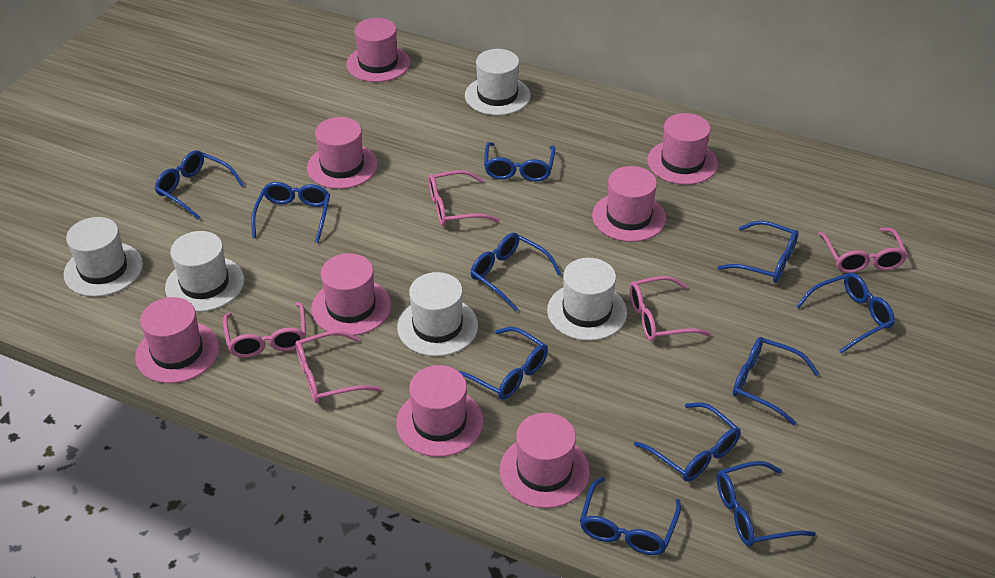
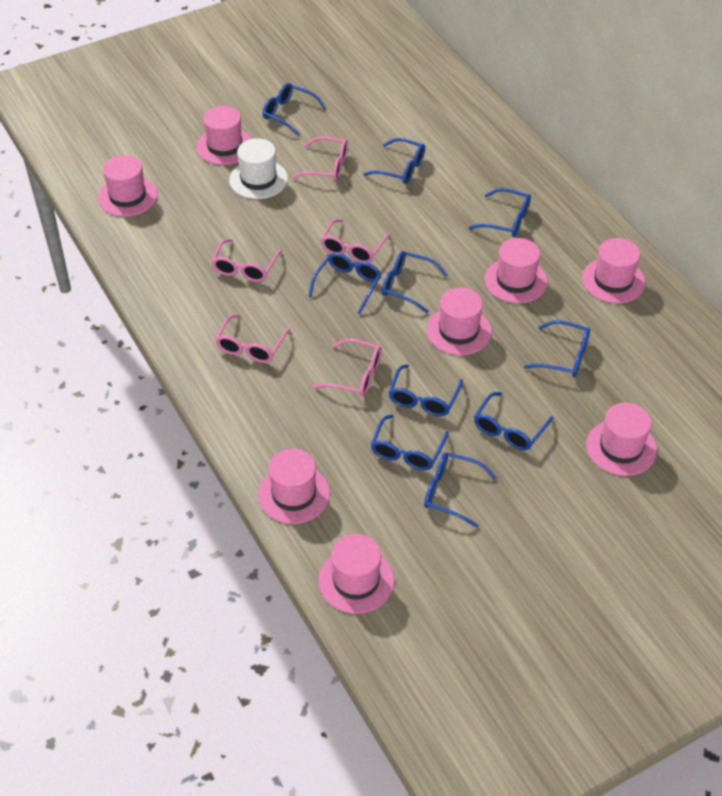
blue glasses: 11 -> 10
white hat: 5 -> 1

